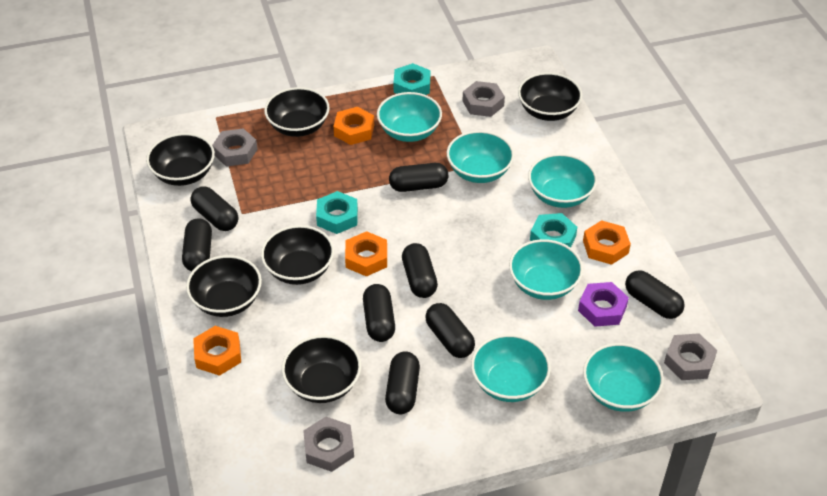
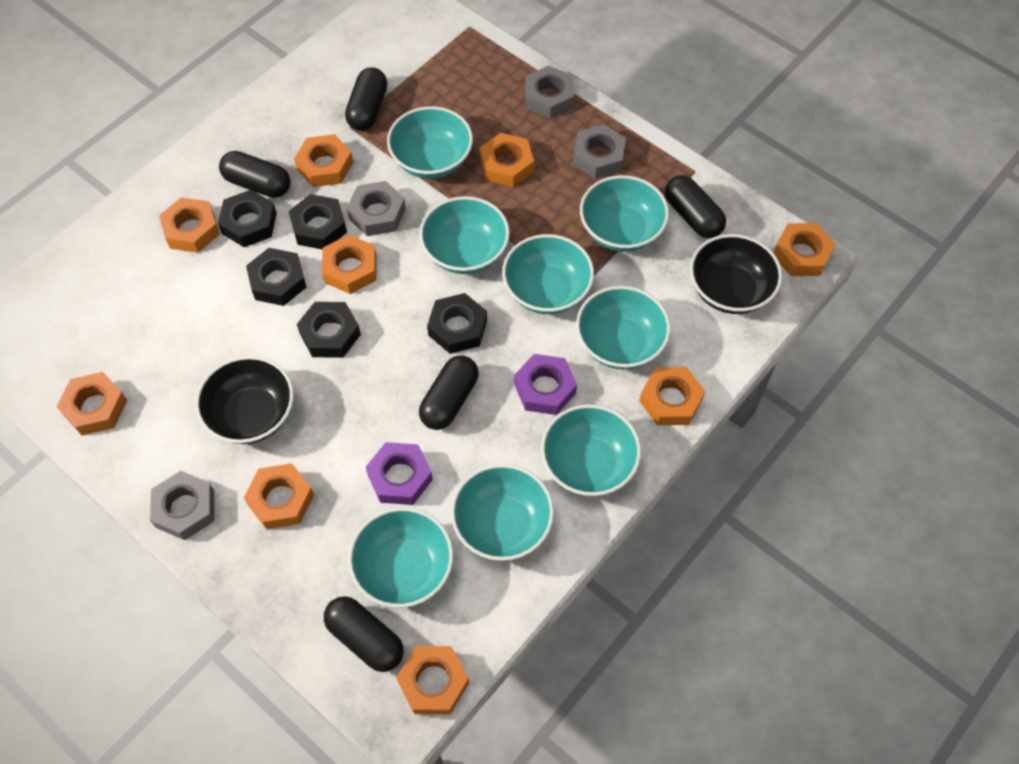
black bowl: 6 -> 2
black capsule: 8 -> 5
black nut: 0 -> 5
orange nut: 4 -> 9
purple nut: 1 -> 2
turquoise bowl: 6 -> 8
turquoise nut: 3 -> 0

